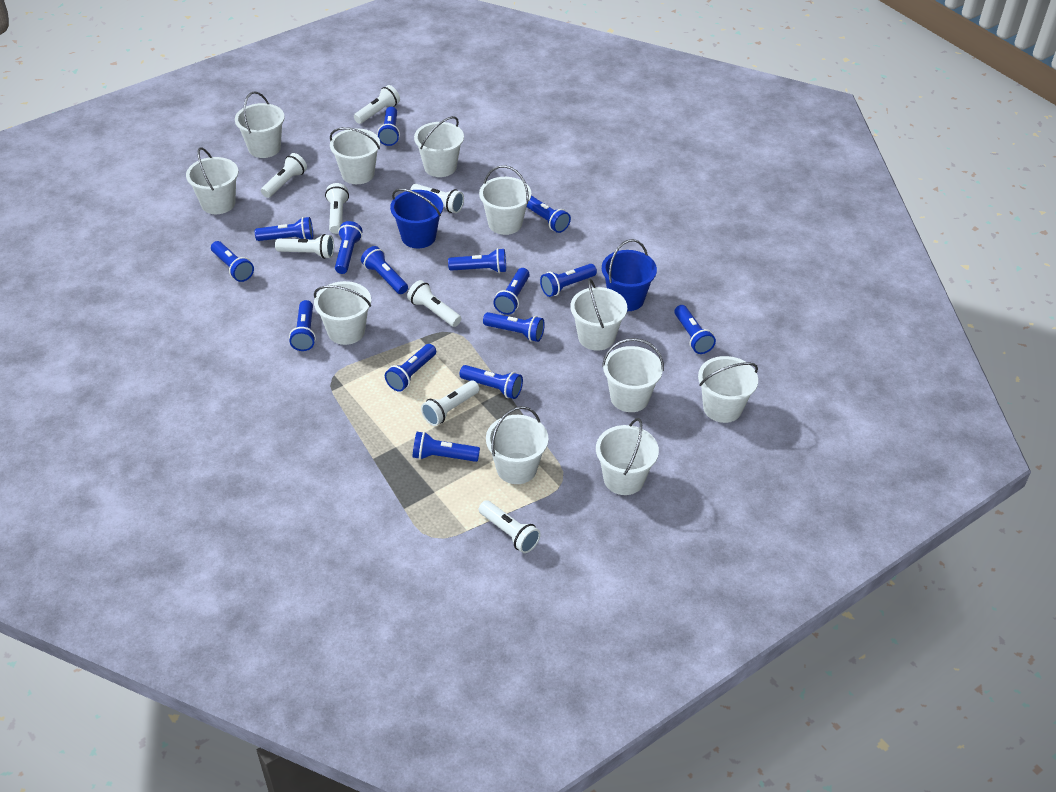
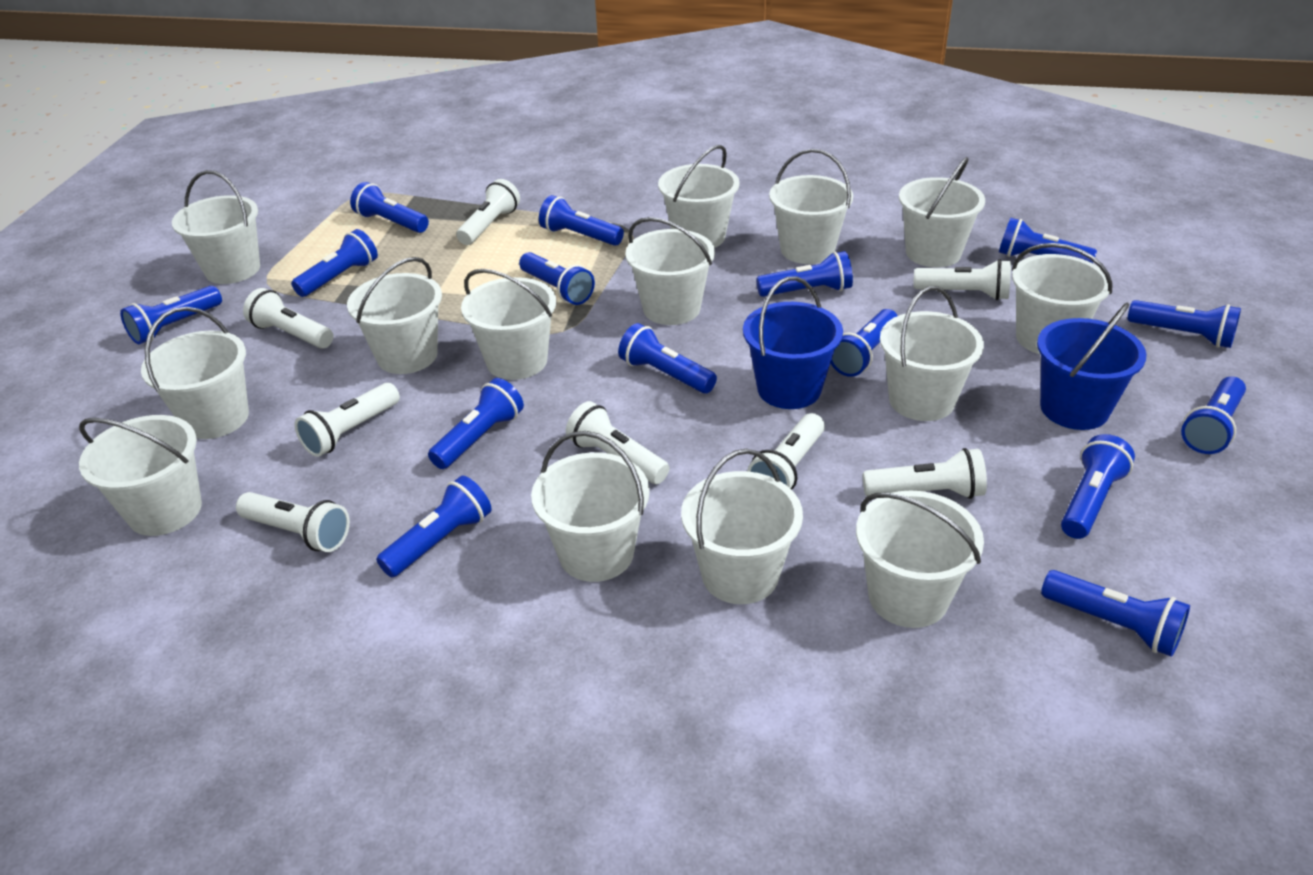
white bucket: 11 -> 14

